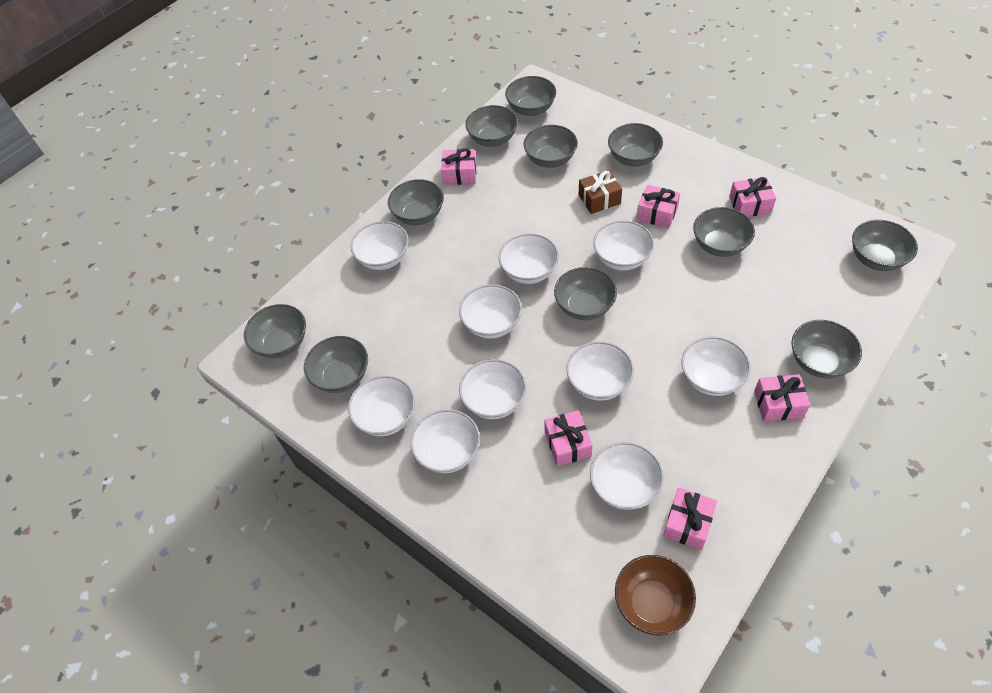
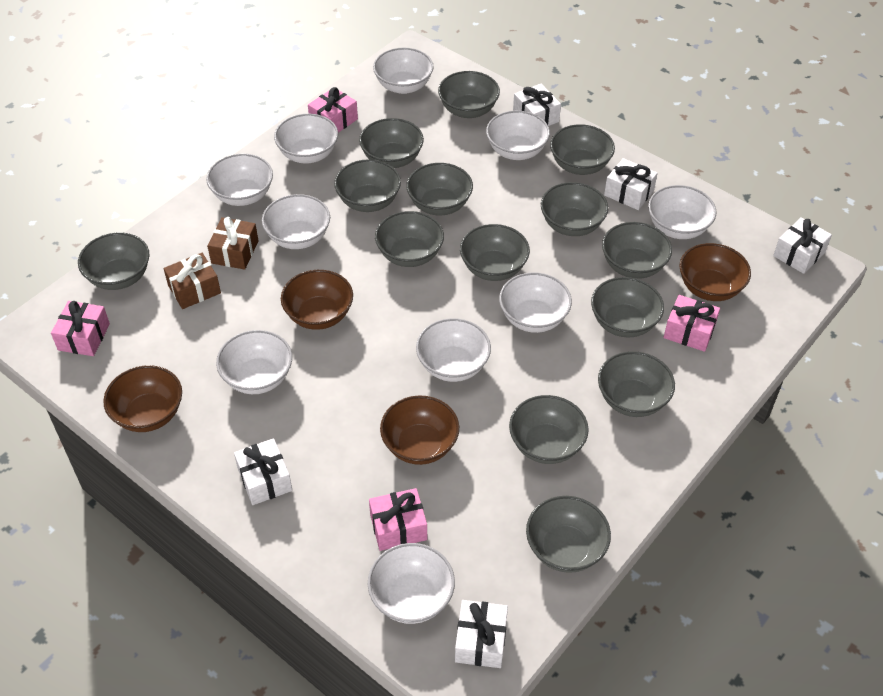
brown bowl: 1 -> 4
brown gift: 1 -> 2
grey bowl: 11 -> 14
pink gift: 6 -> 4
white gift: 0 -> 5

